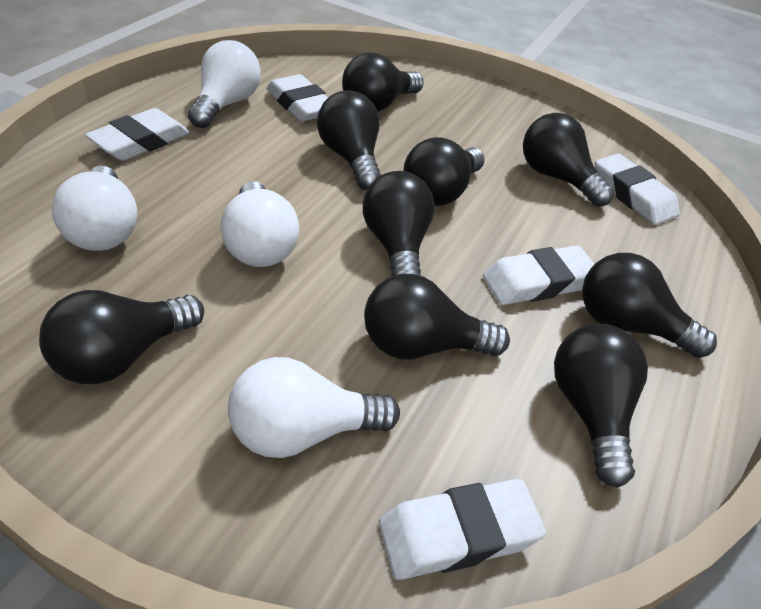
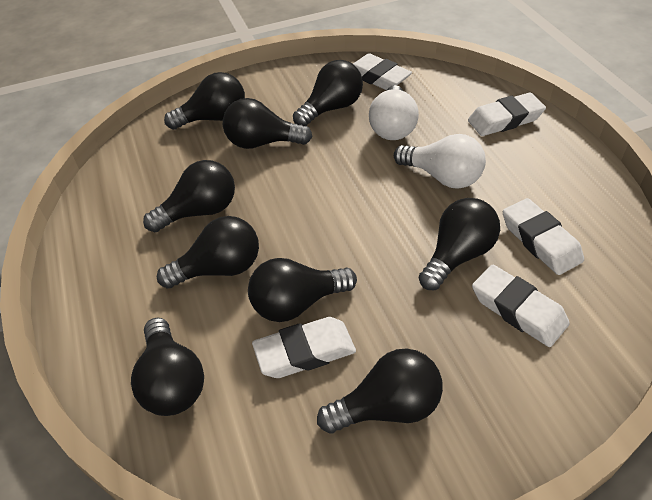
white light bulb: 4 -> 2

